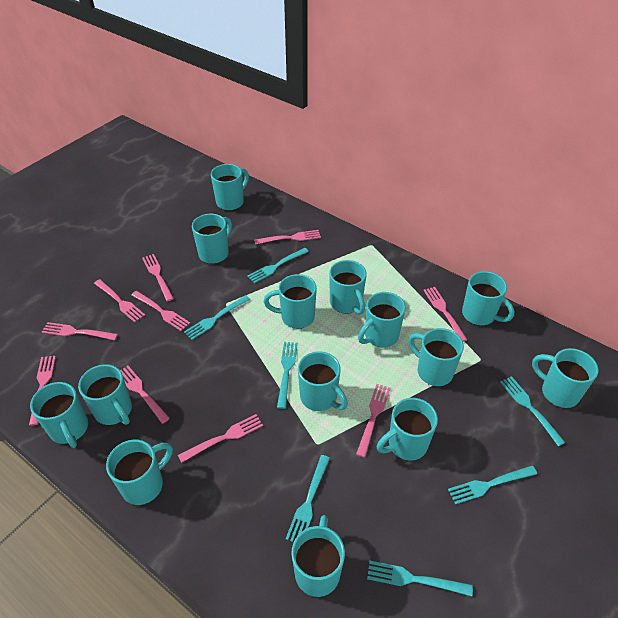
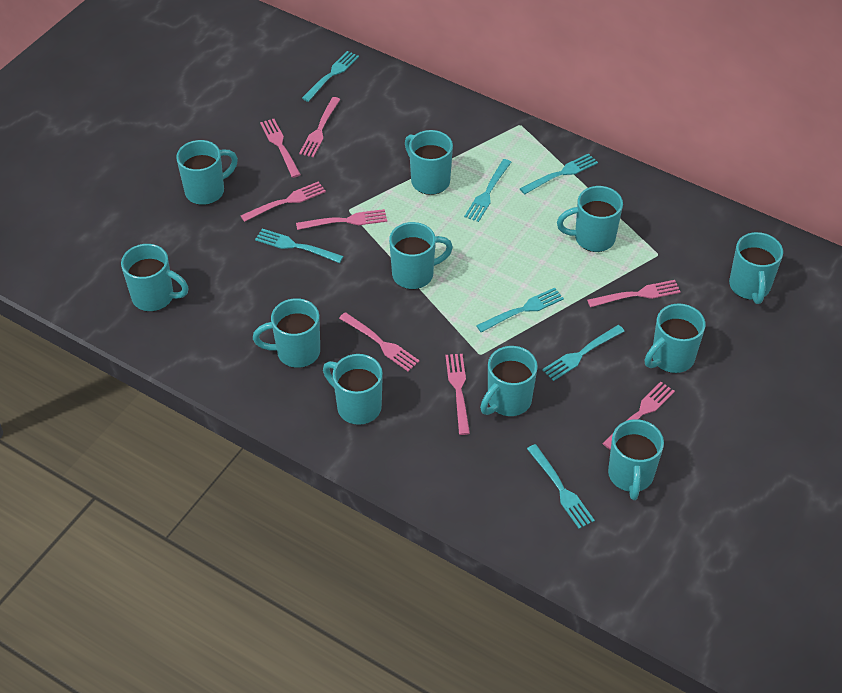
pink fork: 10 -> 8
turquoise mug: 14 -> 11

